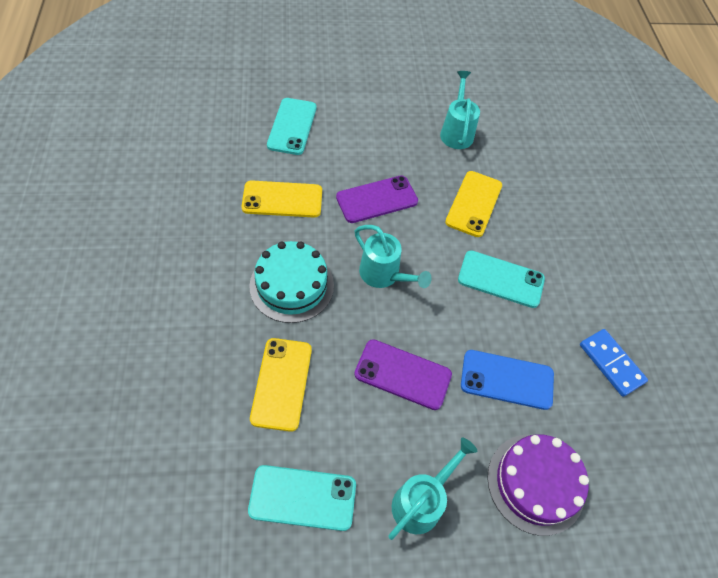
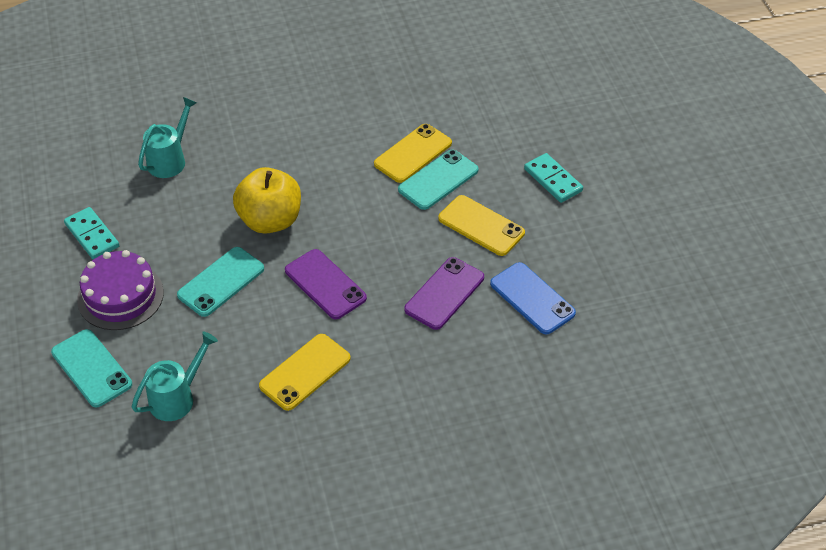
blue domino: 1 -> 0
turquoise cake: 1 -> 0
turquoise domino: 0 -> 2
turquoise watering can: 3 -> 2
yellow apple: 0 -> 1

